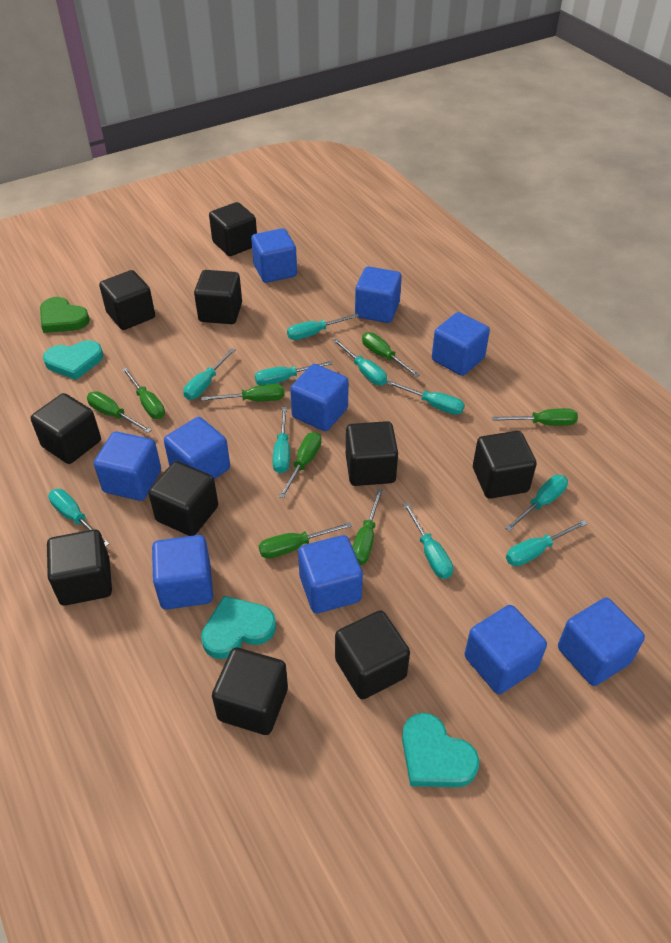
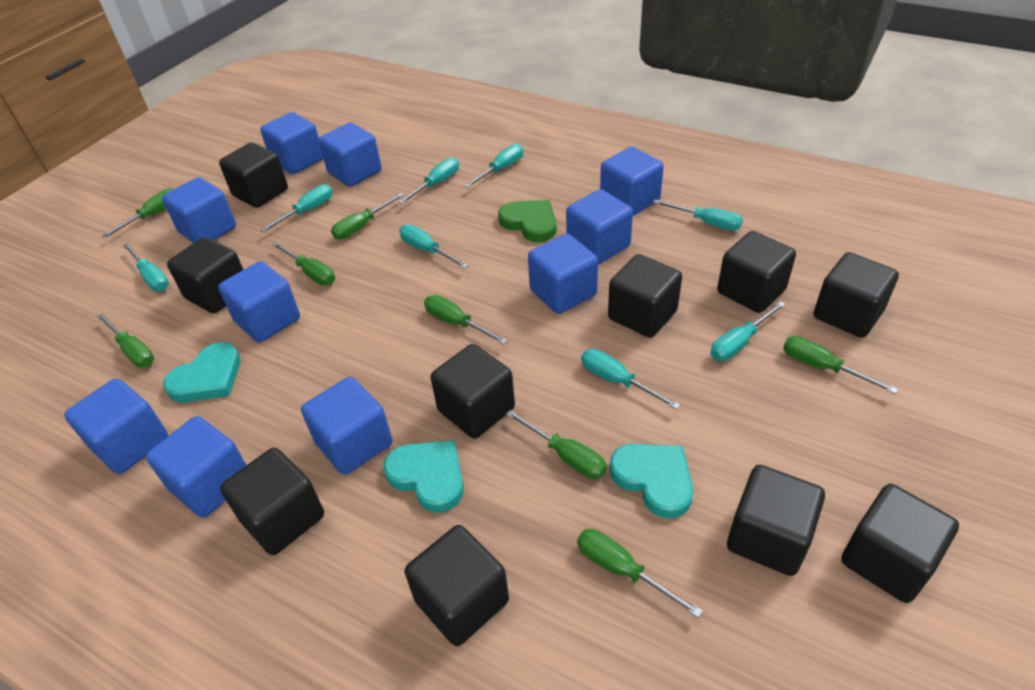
turquoise screwdriver: 10 -> 8

